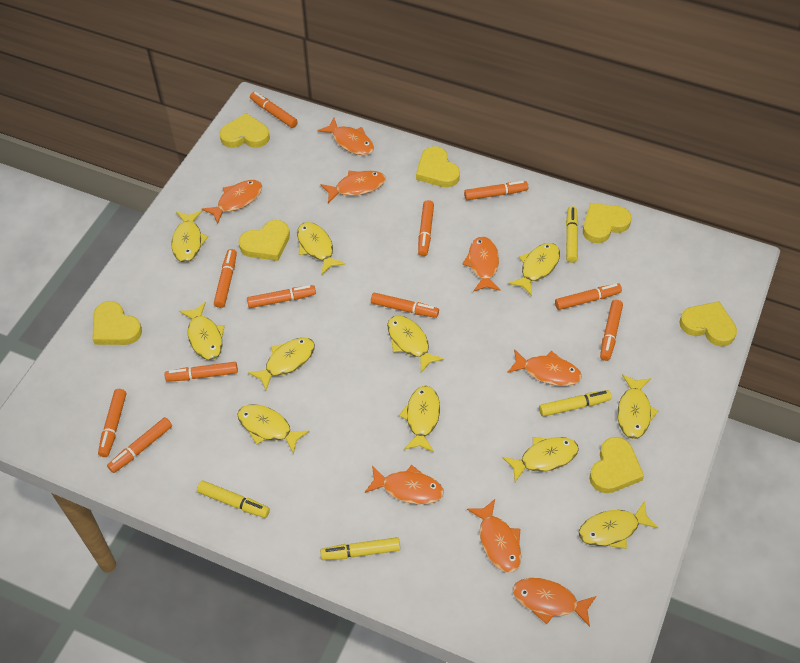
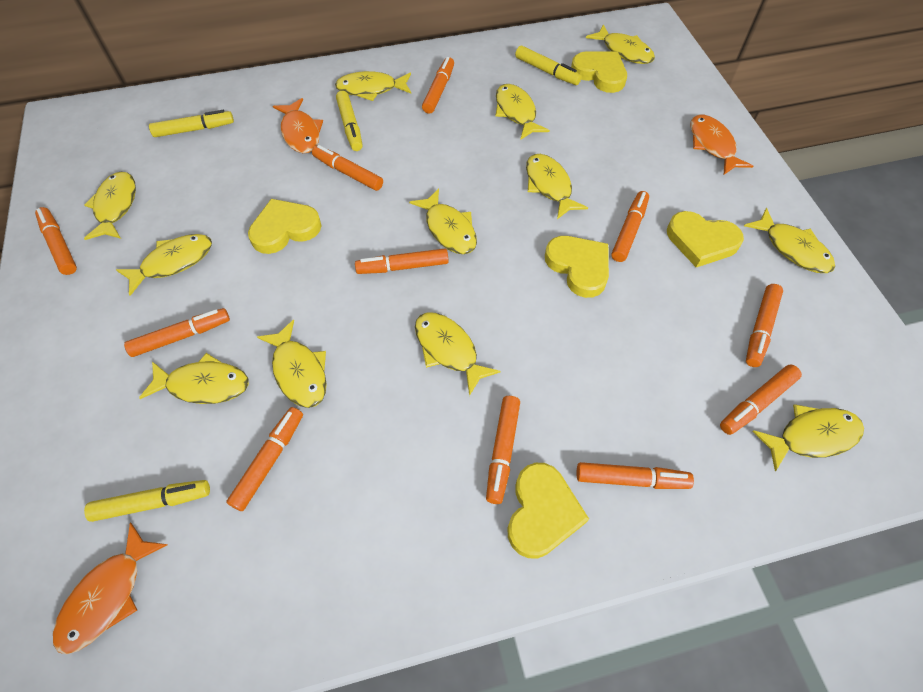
orange fish: 8 -> 3
yellow fish: 11 -> 12
yellow heart: 7 -> 5

